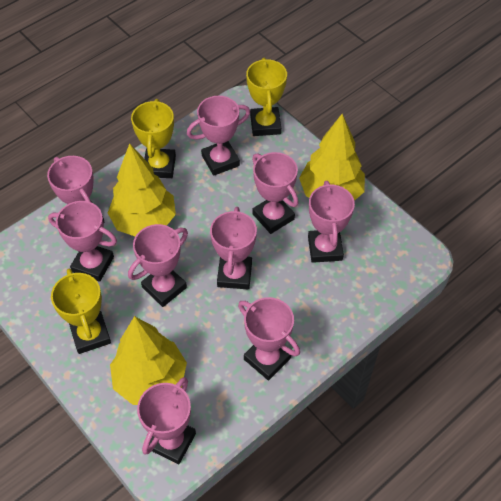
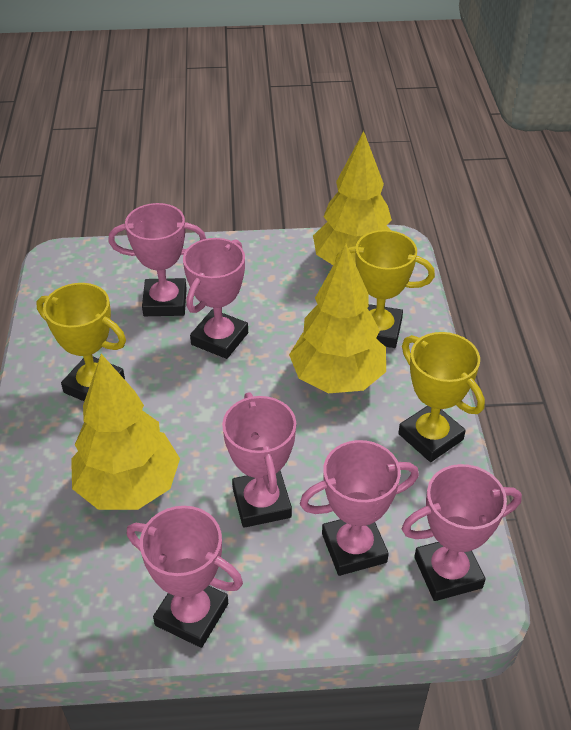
pink trophy: 9 -> 6

